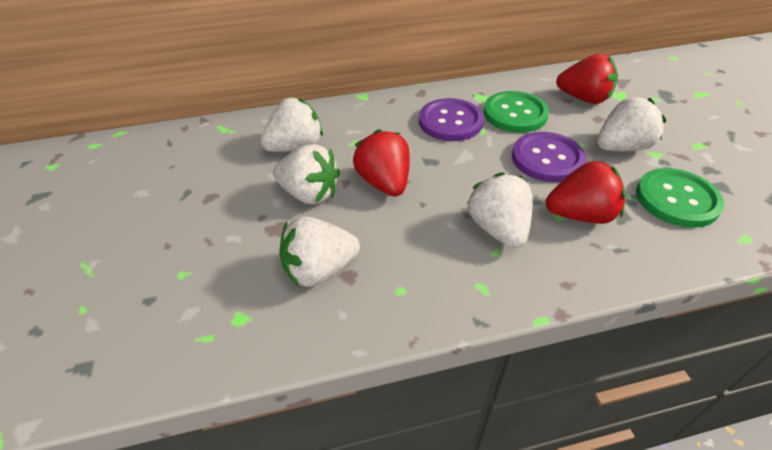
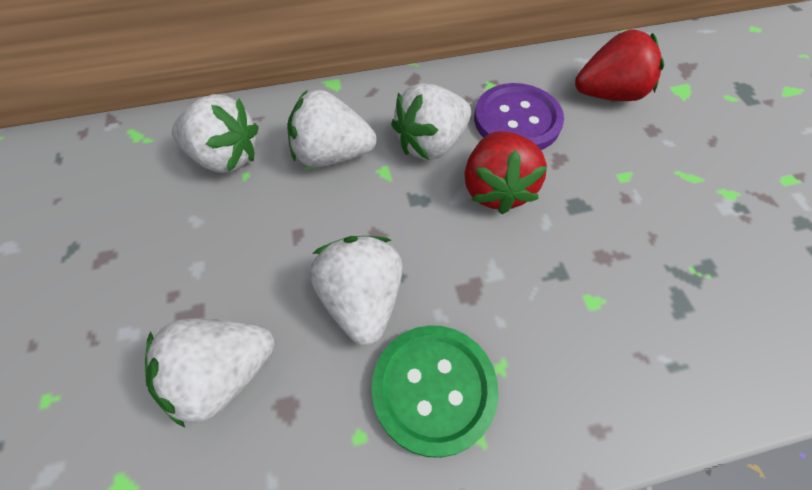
green button: 2 -> 1
purple button: 2 -> 1
red strawberry: 3 -> 2

